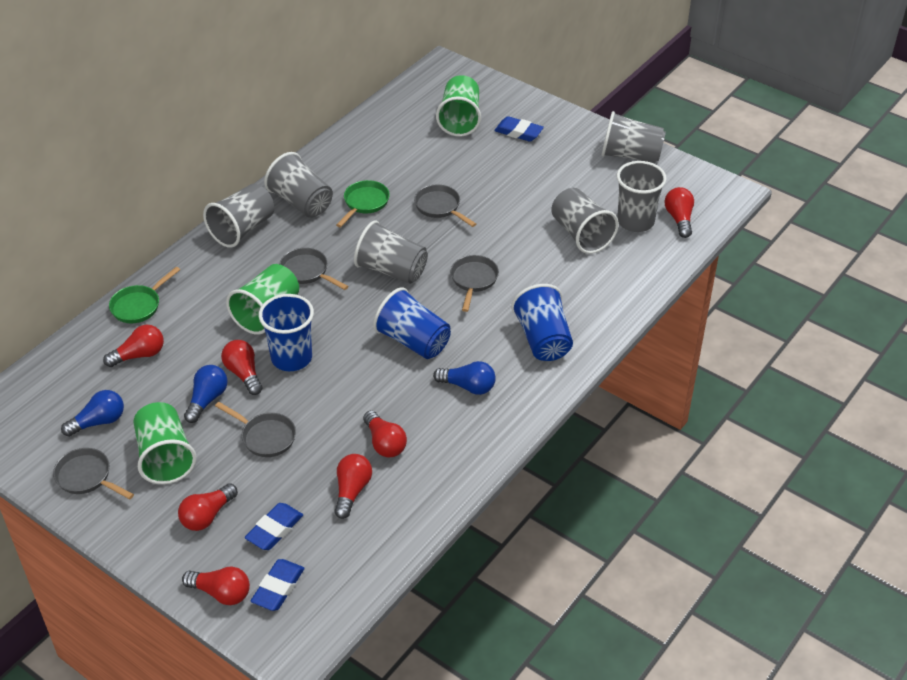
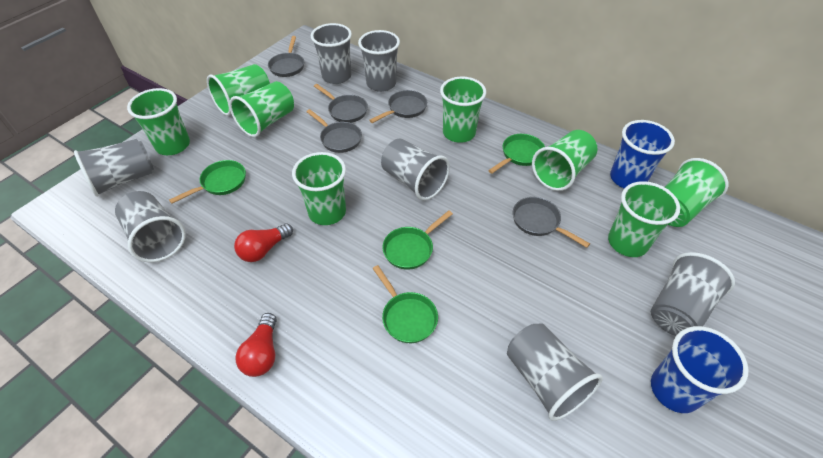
blue cup: 3 -> 2
blue eraser: 3 -> 0
blue light bulb: 3 -> 0
green cup: 3 -> 8
green pan: 2 -> 4
grey cup: 6 -> 7
red light bulb: 7 -> 2

